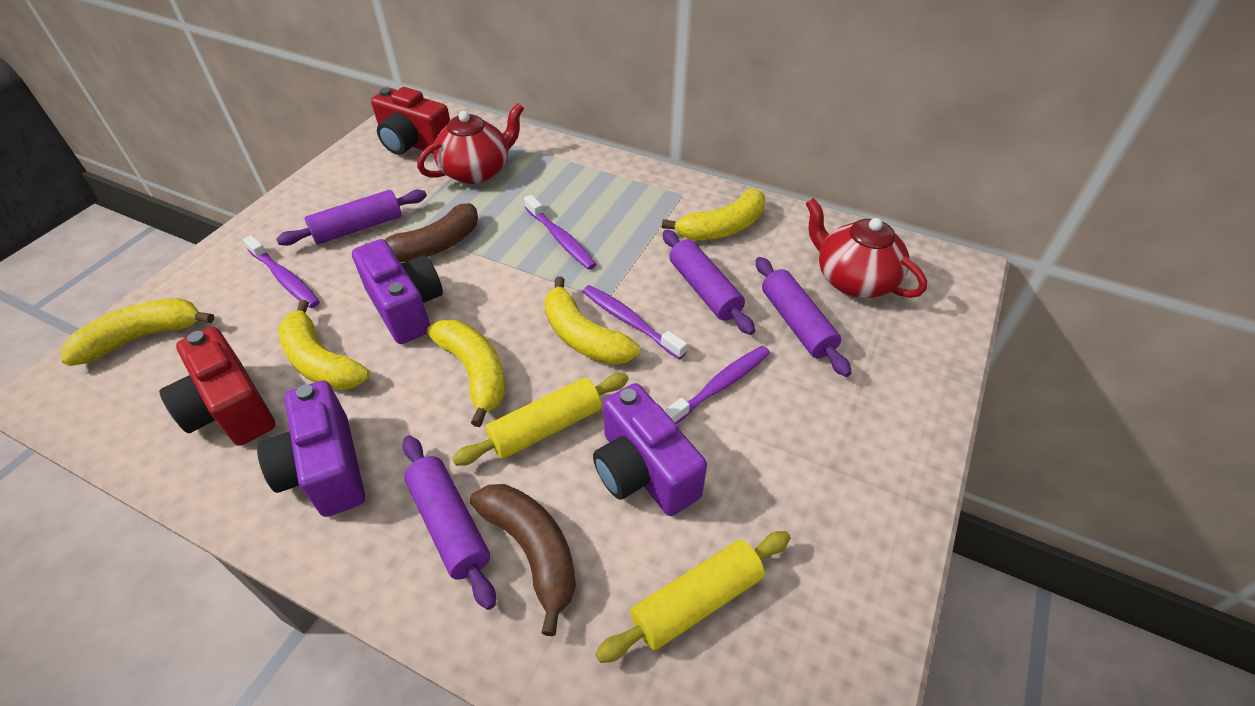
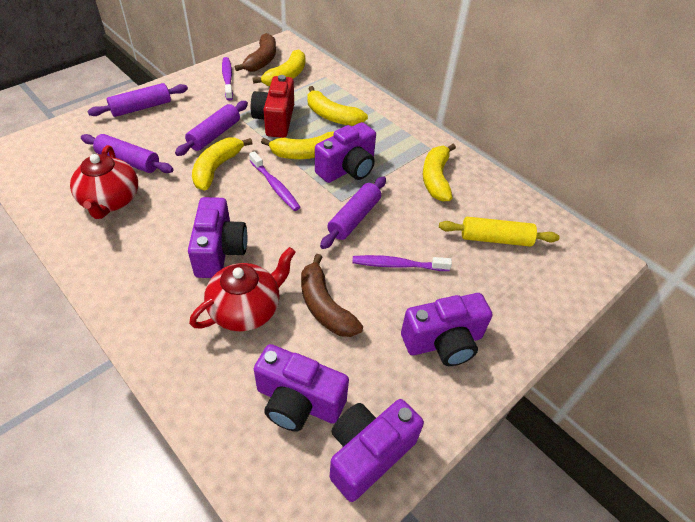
purple camera: 3 -> 5
purple toothbrush: 4 -> 3
red camera: 2 -> 1
yellow rolling pin: 2 -> 1

